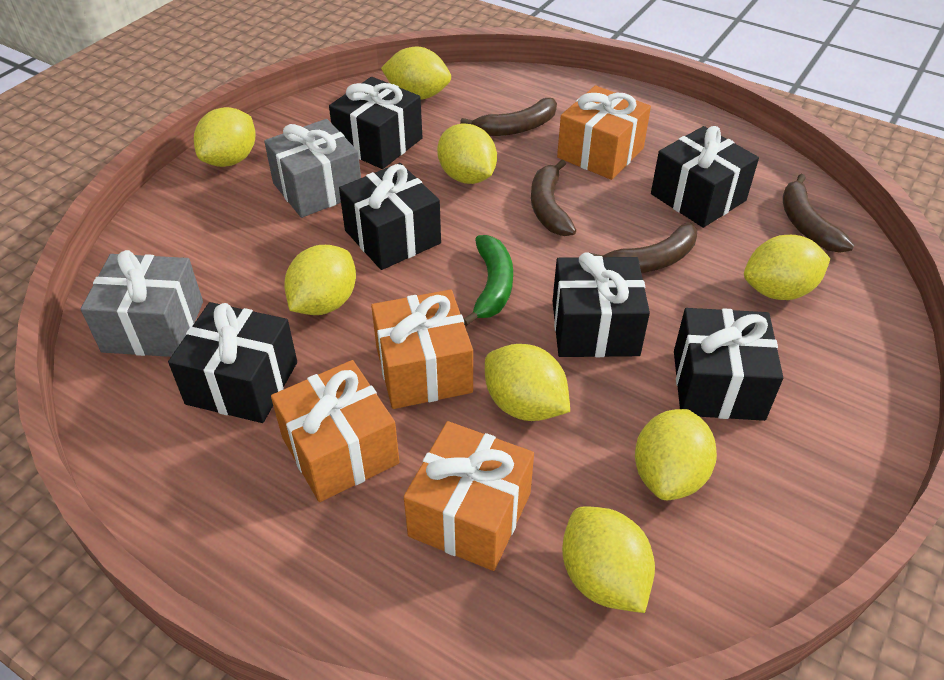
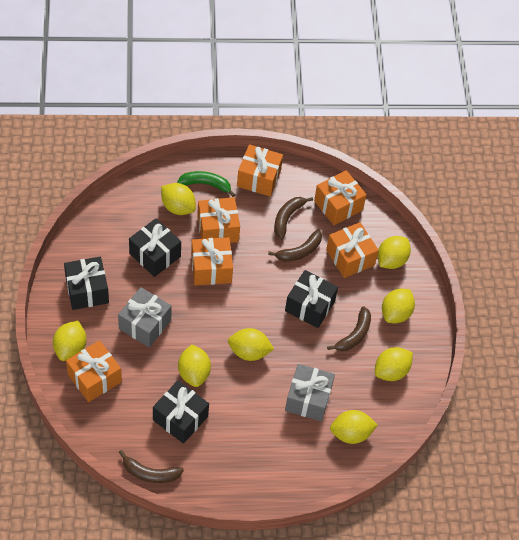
black gift: 6 -> 4
orange gift: 4 -> 6

